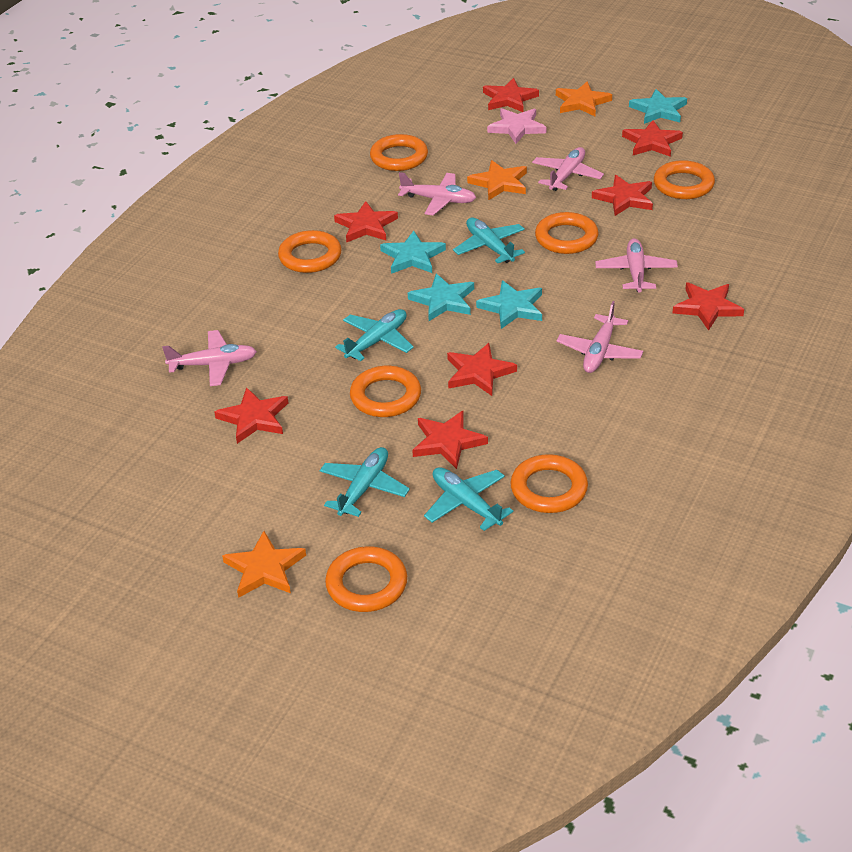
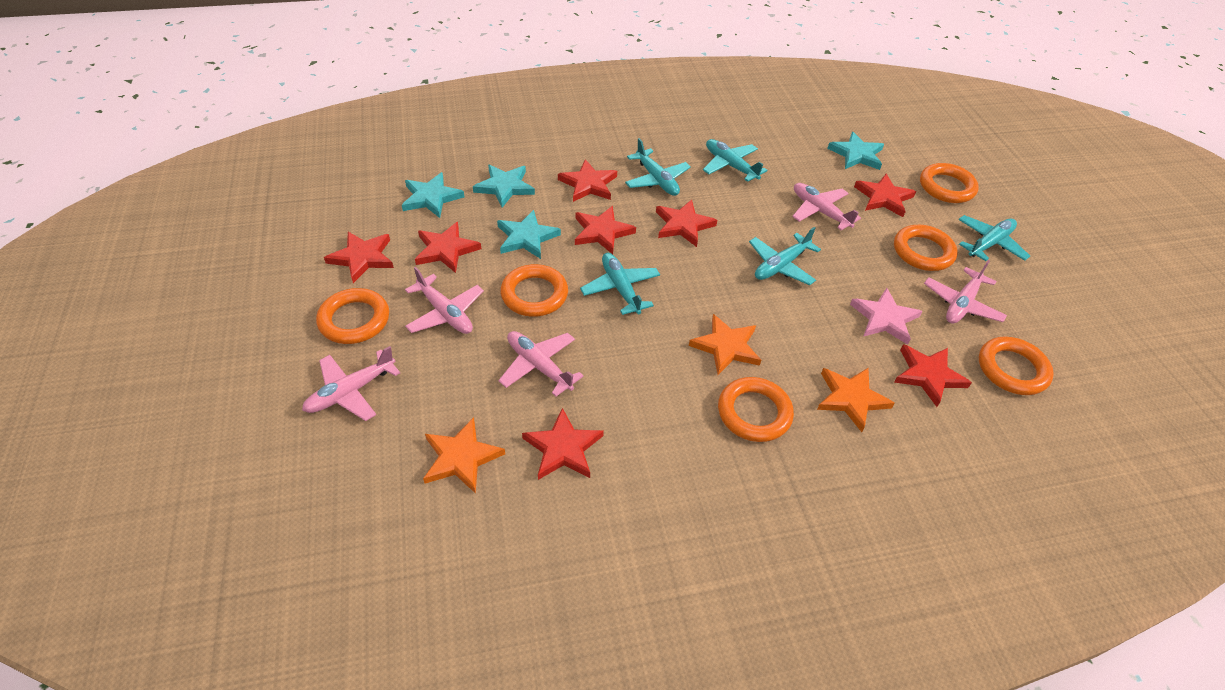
orange ring: 7 -> 6
turquoise plane: 4 -> 5

